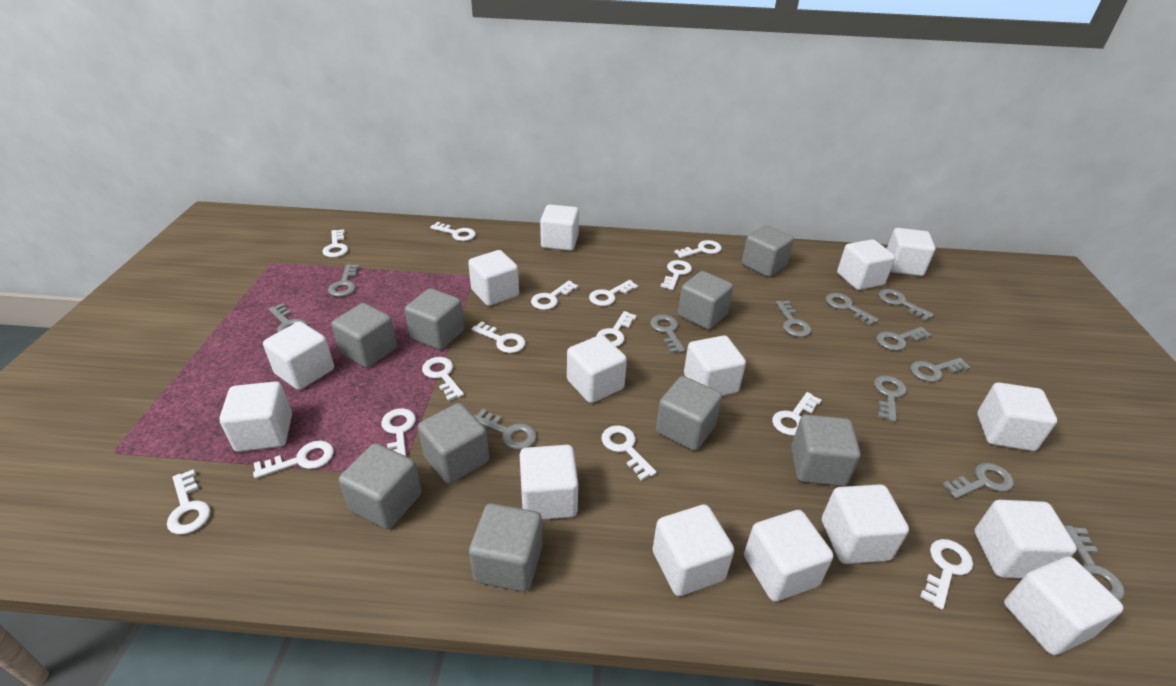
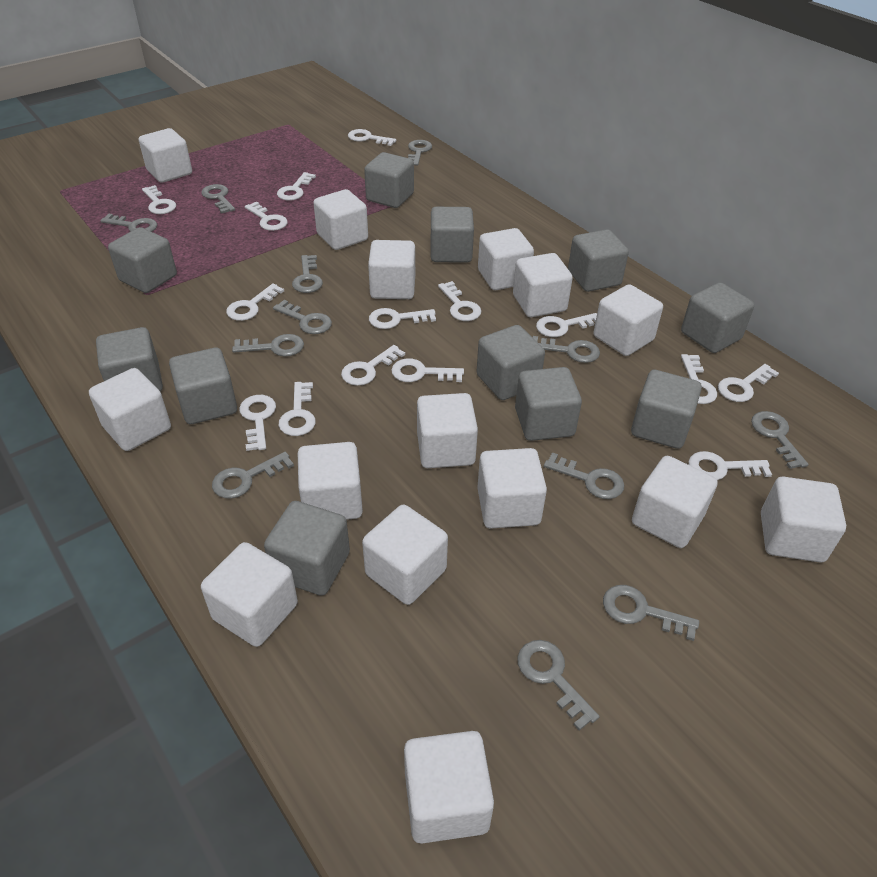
grey cube: 9 -> 11

